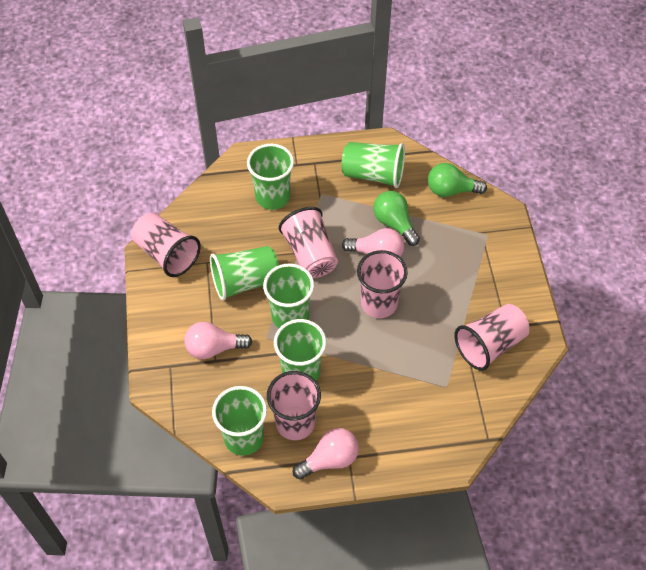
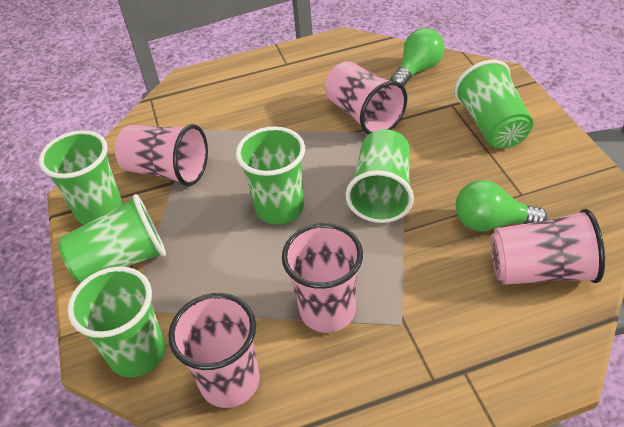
pink light bulb: 3 -> 0

